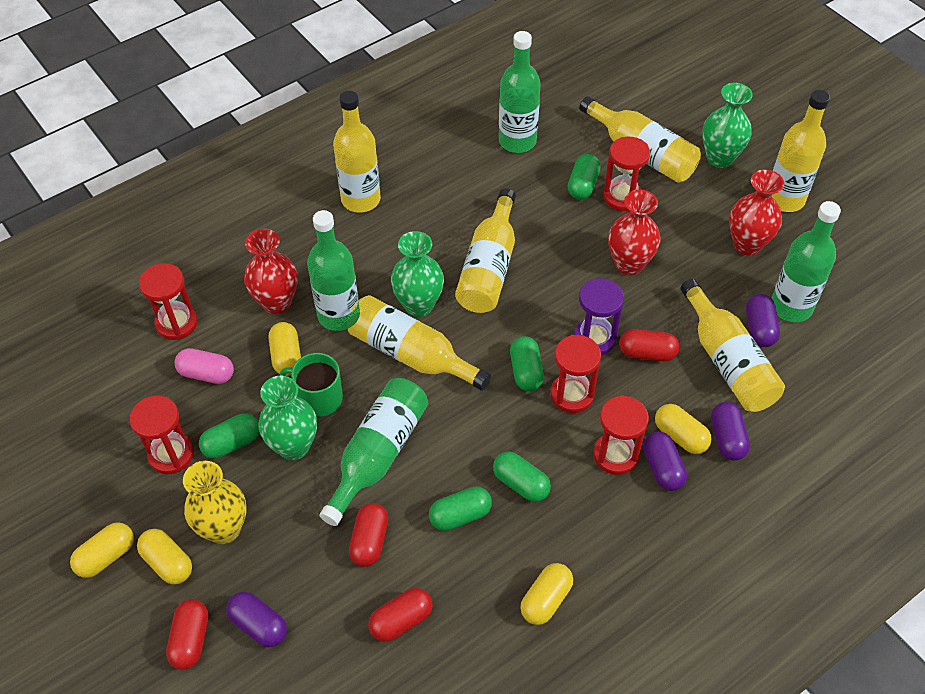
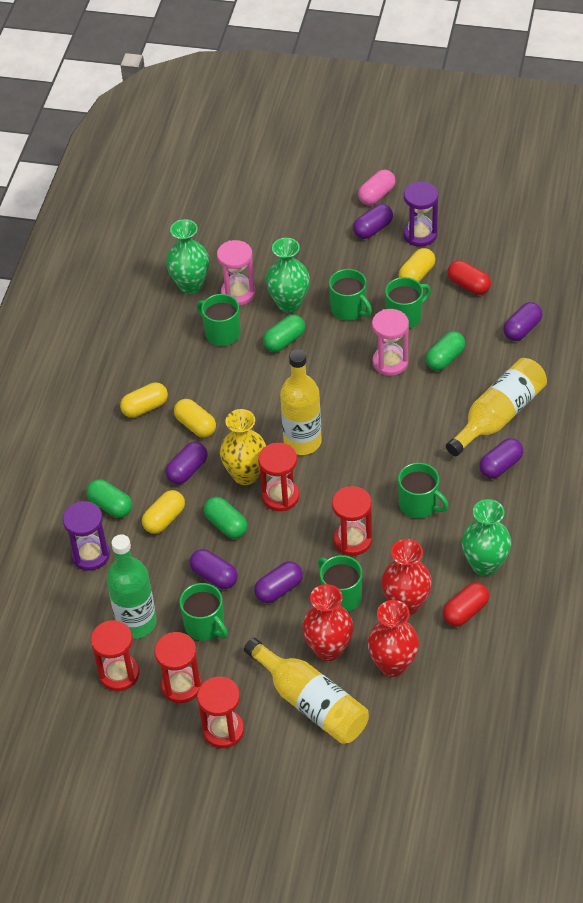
green bottle: 4 -> 1
green capsule: 5 -> 4
green mug: 1 -> 6
pink hourglass: 0 -> 2
purple capsule: 4 -> 6
purple hourglass: 1 -> 2
red capsule: 4 -> 2
yellow bottle: 6 -> 3
yellow capsule: 5 -> 4

